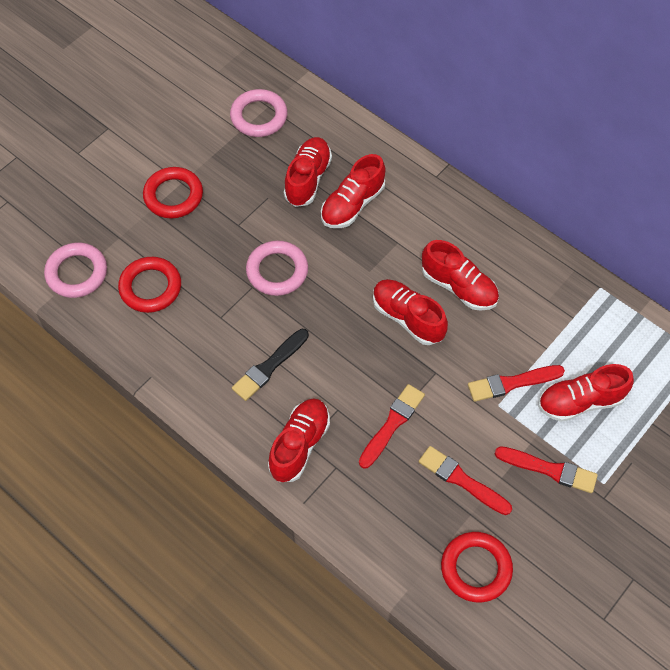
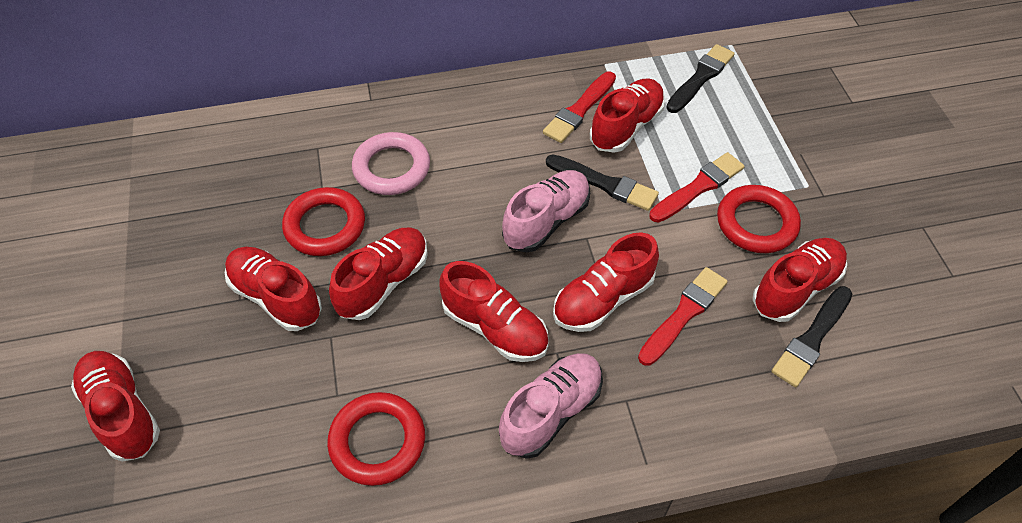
black brush: 1 -> 3
pink ring: 3 -> 1
pink shoe: 0 -> 2
red brush: 4 -> 3
red shoe: 6 -> 7

